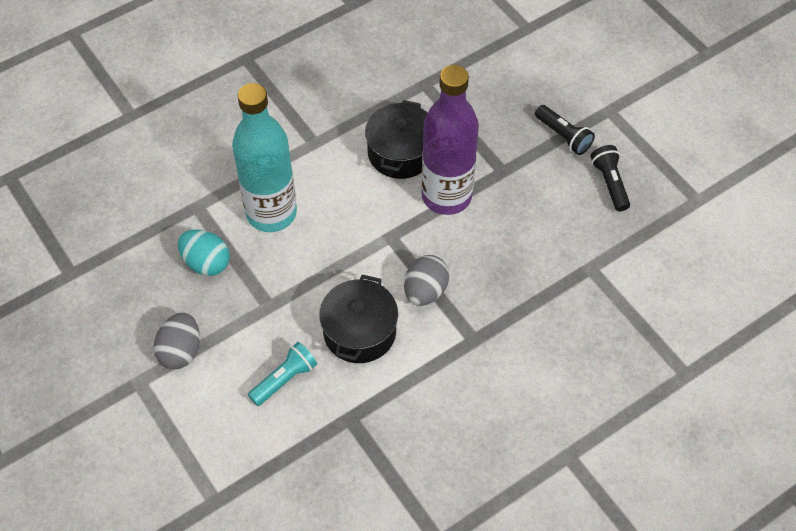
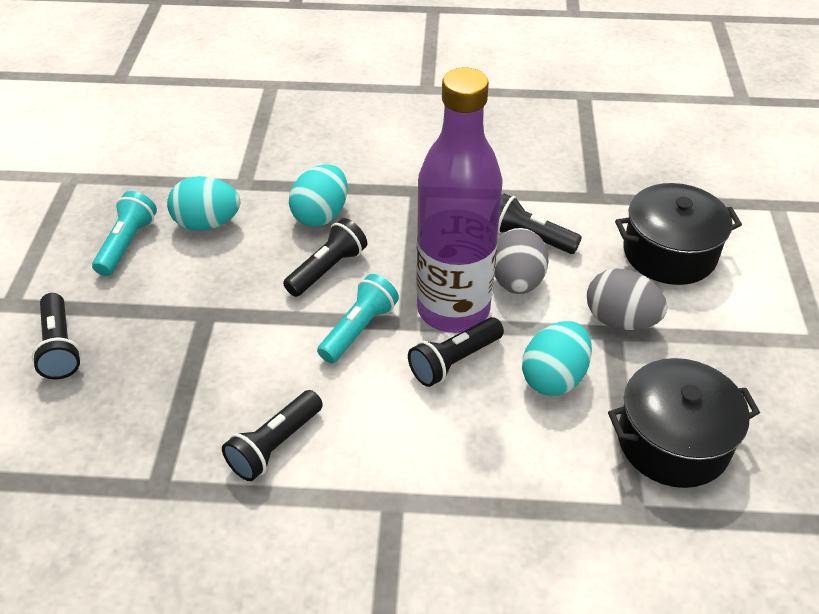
black flashlight: 2 -> 5
turquoise bottle: 1 -> 0
turquoise egg: 1 -> 3
turquoise flashlight: 1 -> 2

